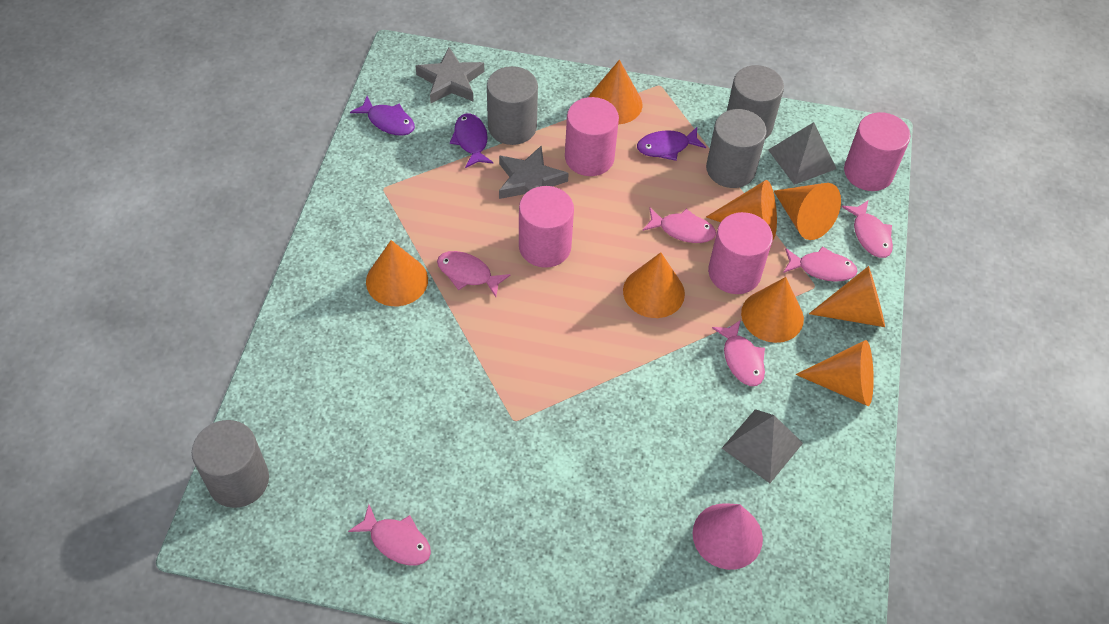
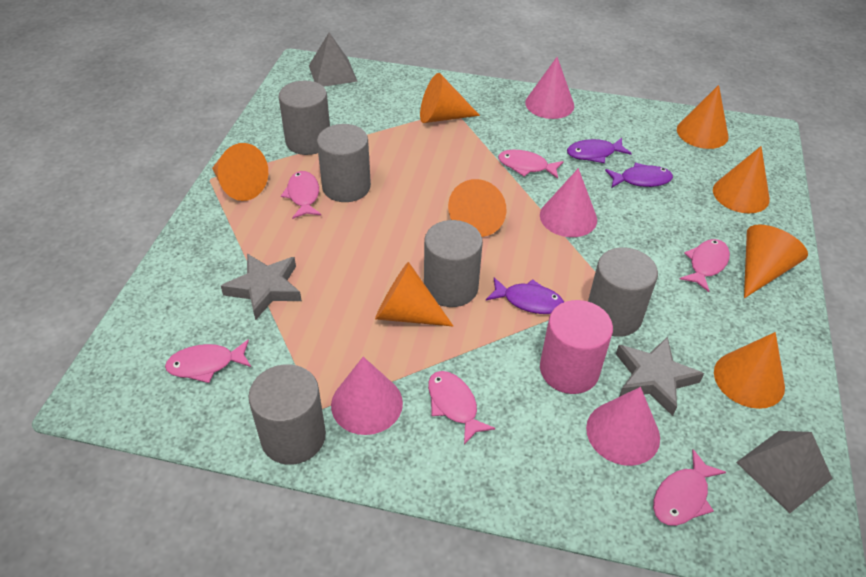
grey cylinder: 4 -> 5
pink cone: 1 -> 4
pink cylinder: 4 -> 1

